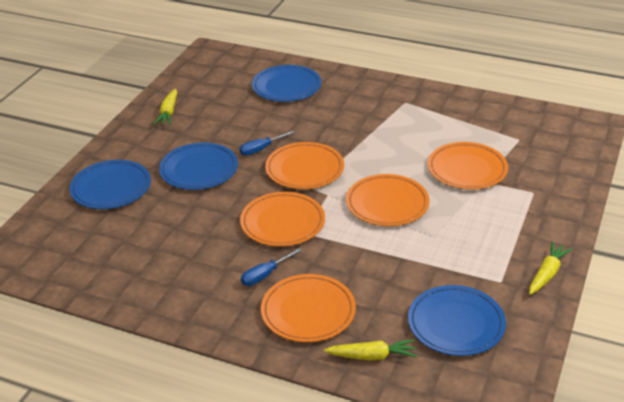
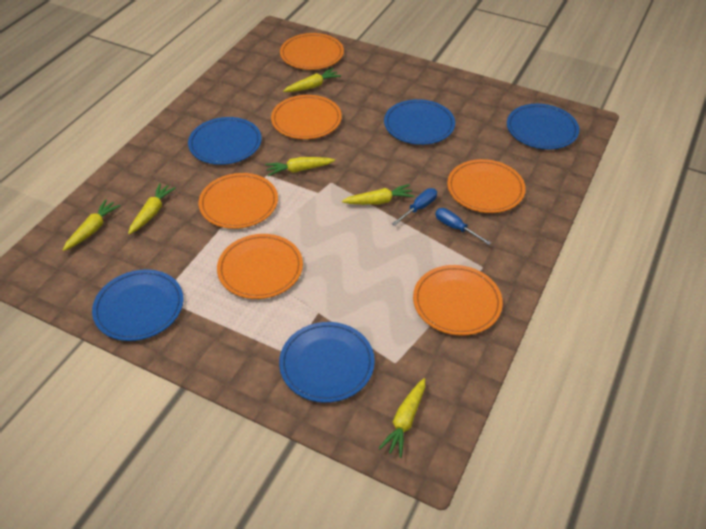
blue plate: 4 -> 5
orange plate: 5 -> 6
yellow carrot: 3 -> 6

